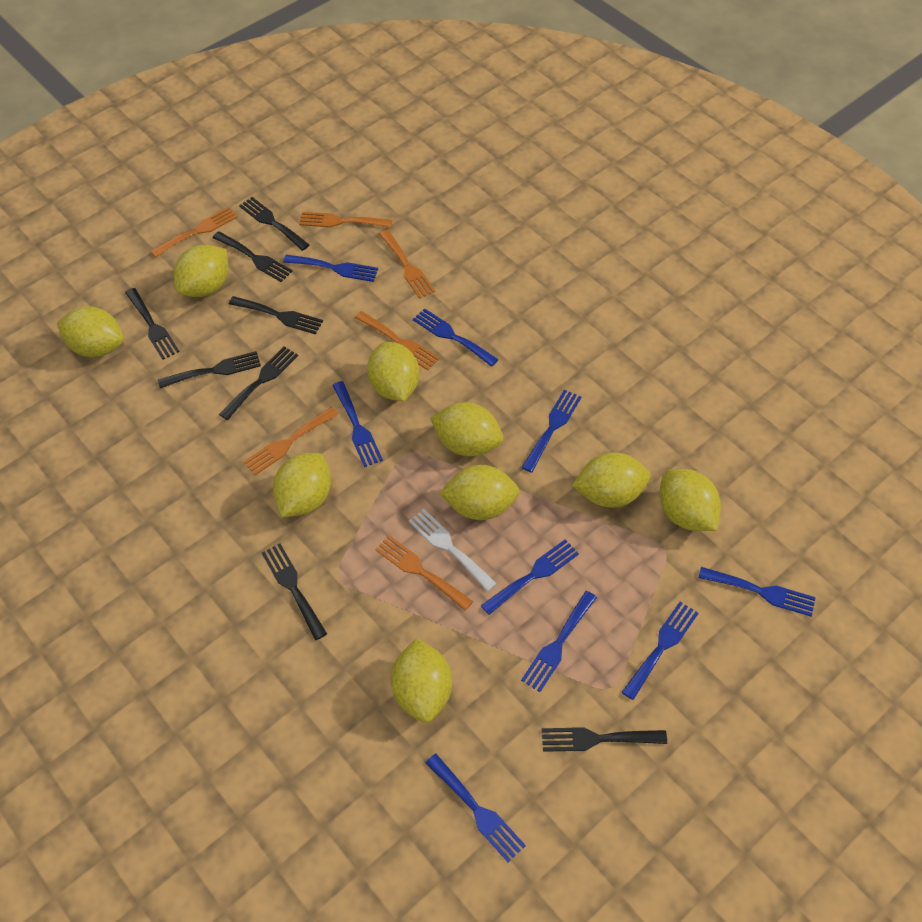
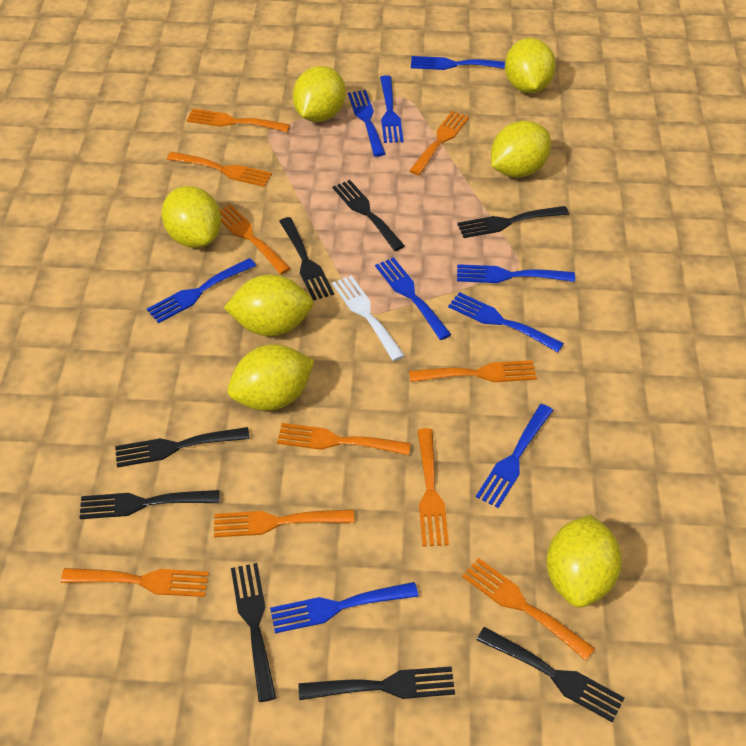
orange fork: 6 -> 10
yellow lemon: 9 -> 7

